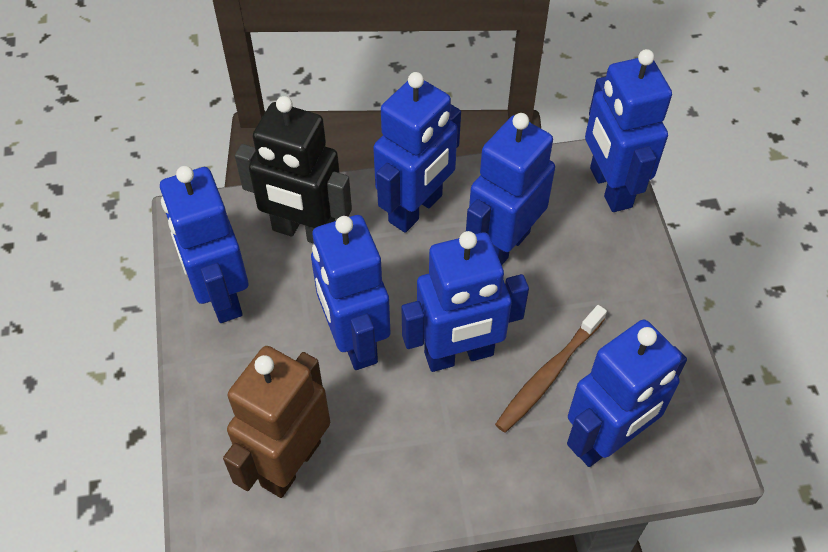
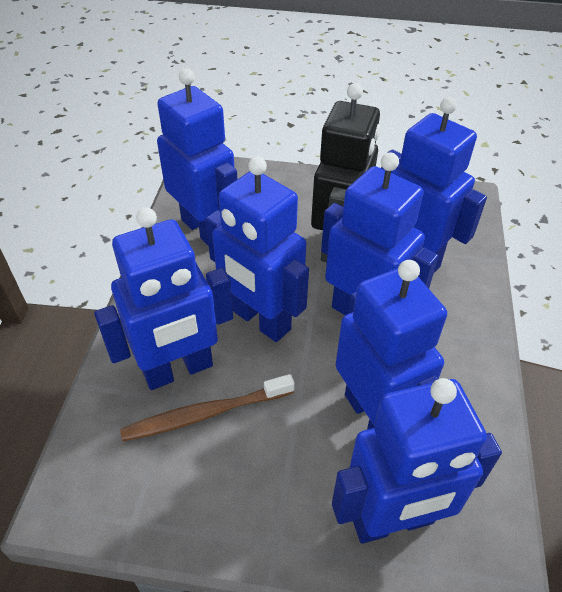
brown robot: 1 -> 0

